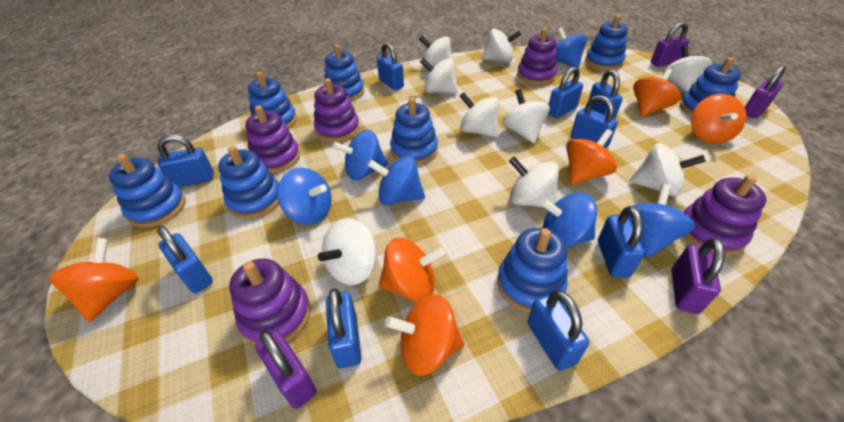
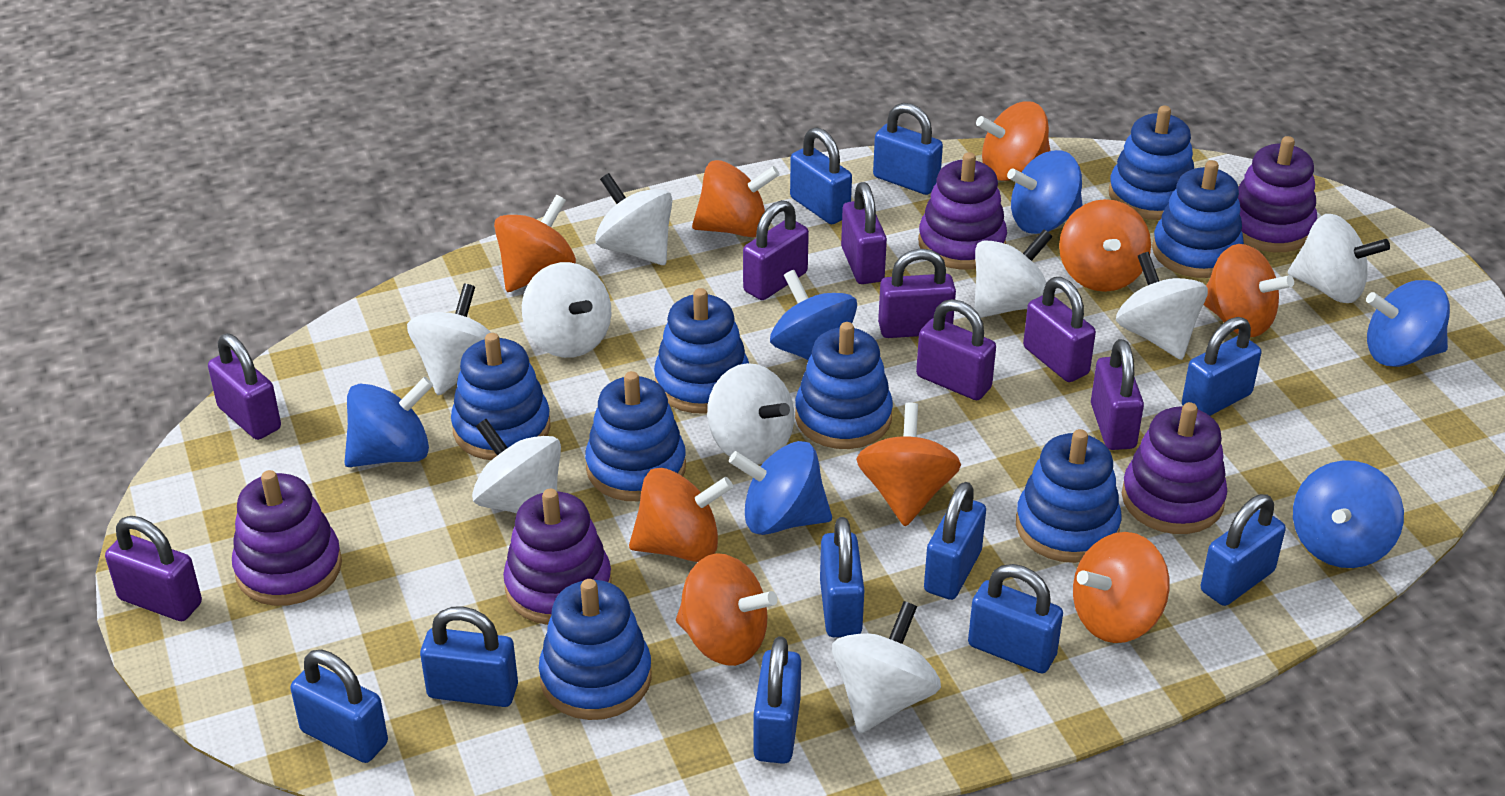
blue padlock: 9 -> 10
orange spinning top: 6 -> 9
purple padlock: 4 -> 8

